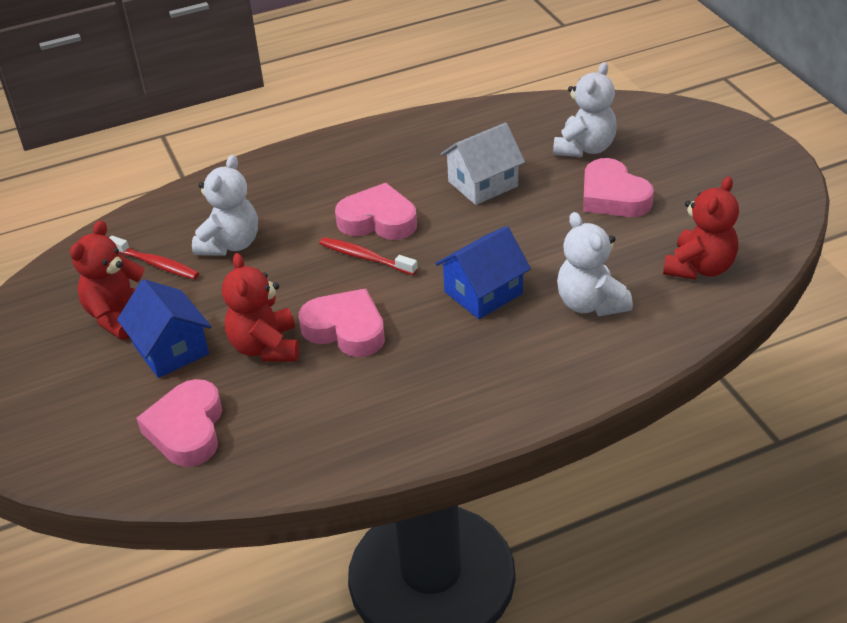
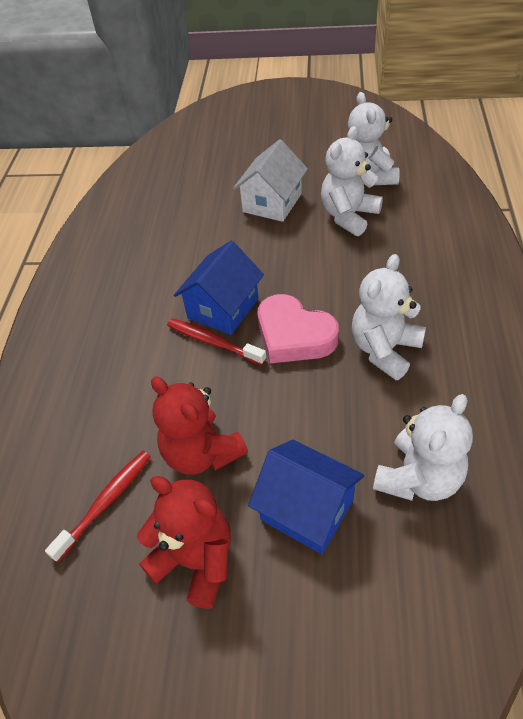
pink heart: 4 -> 1
red teddy bear: 3 -> 2
white teddy bear: 3 -> 4

